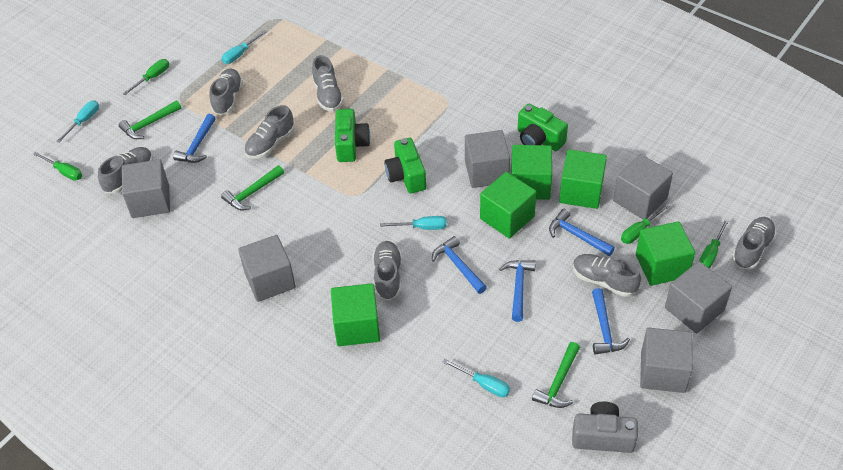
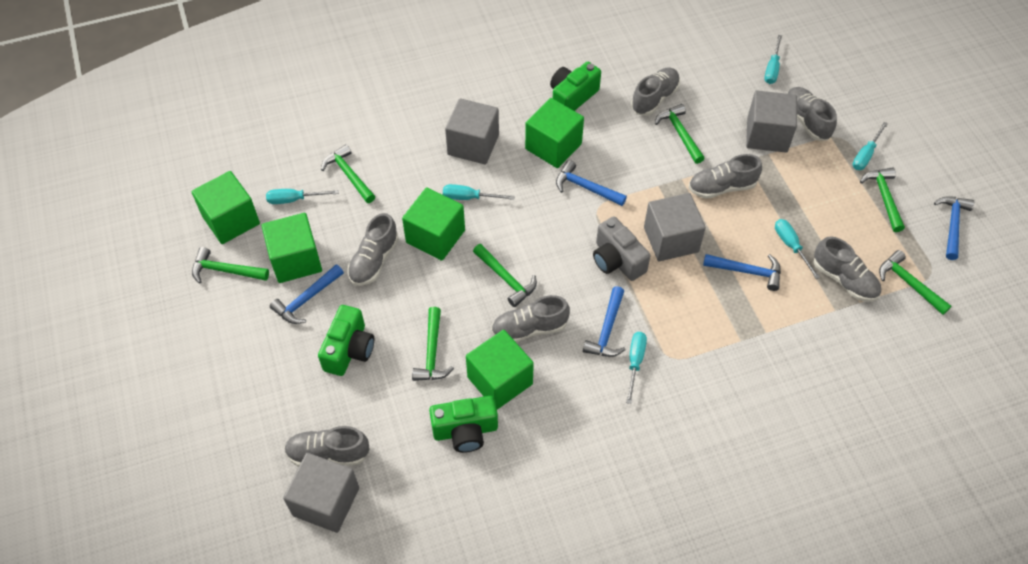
green hammer: 3 -> 7
green screwdriver: 4 -> 0
grey cube: 6 -> 4
turquoise screwdriver: 4 -> 6

